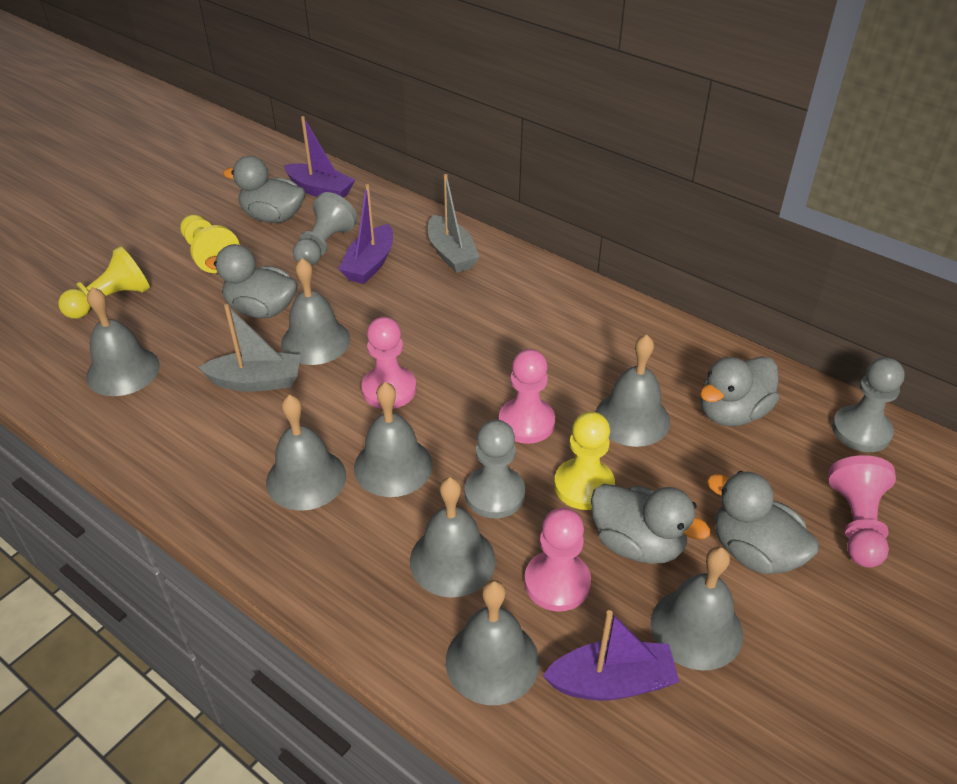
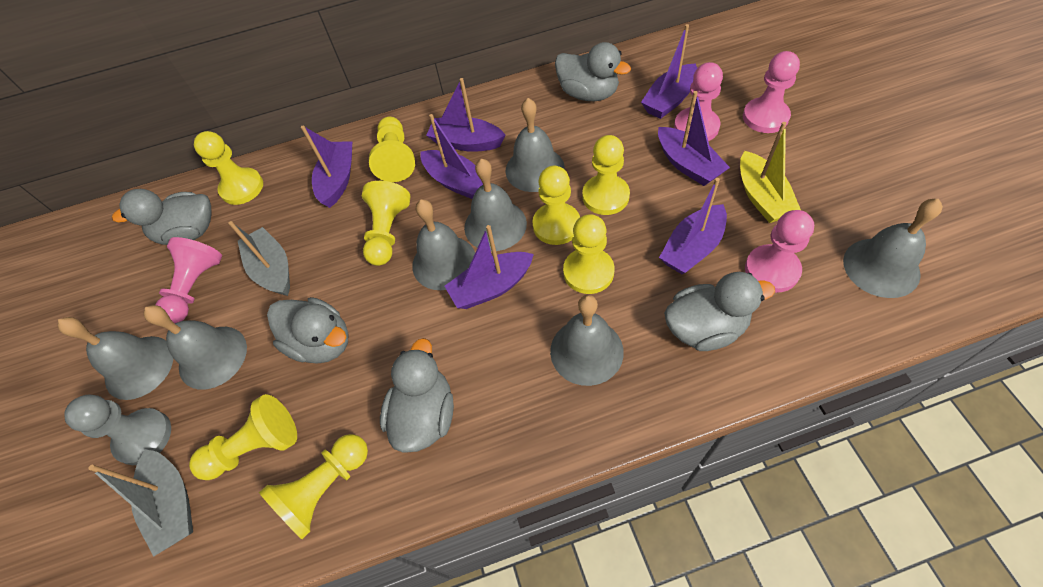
grey bell: 8 -> 7
grey pawn: 3 -> 1
purple boat: 3 -> 7
yellow boat: 0 -> 1
yellow pawn: 3 -> 8

